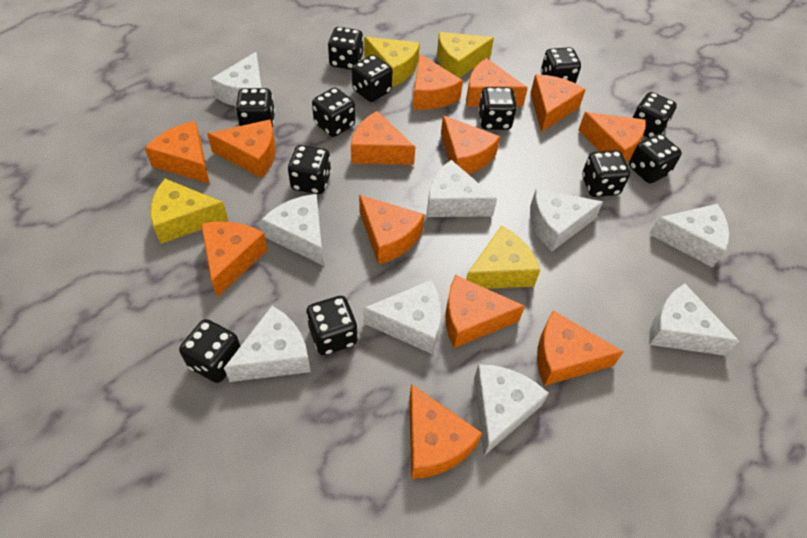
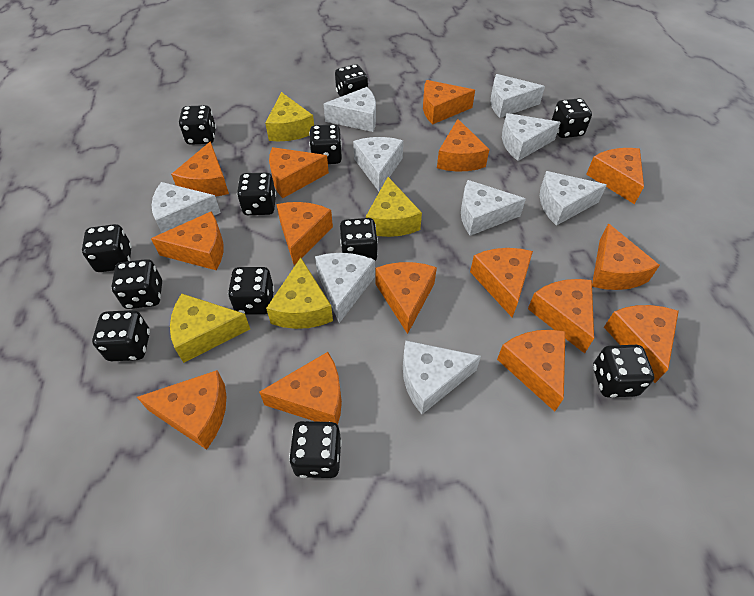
orange cheese: 13 -> 15

